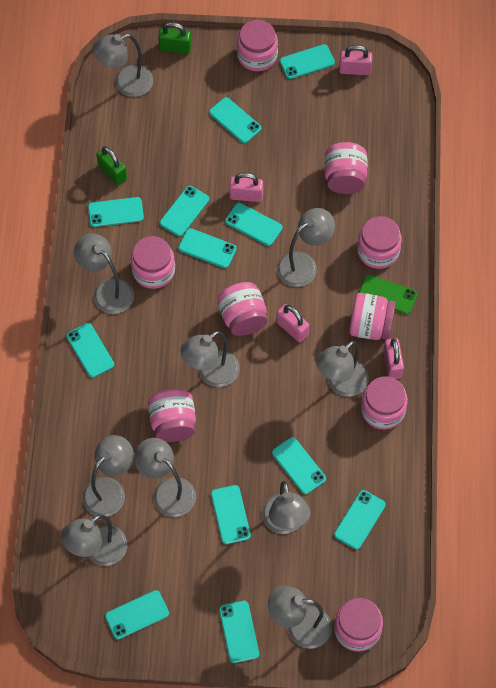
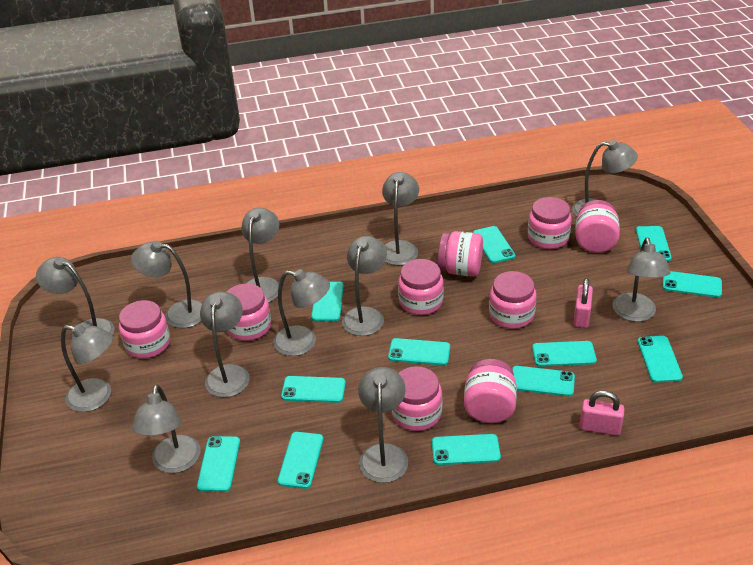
green padlock: 2 -> 0
green phone: 1 -> 0
grey lamp: 10 -> 12
pink padlock: 4 -> 2

